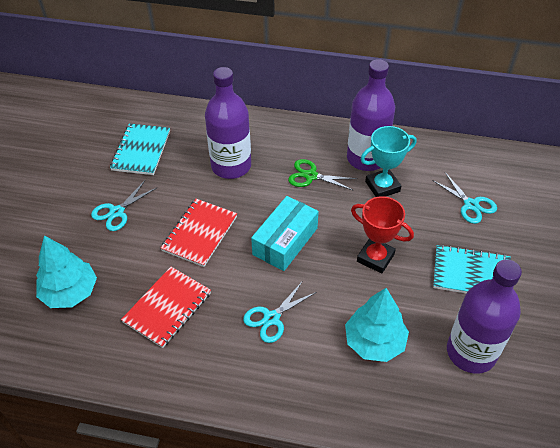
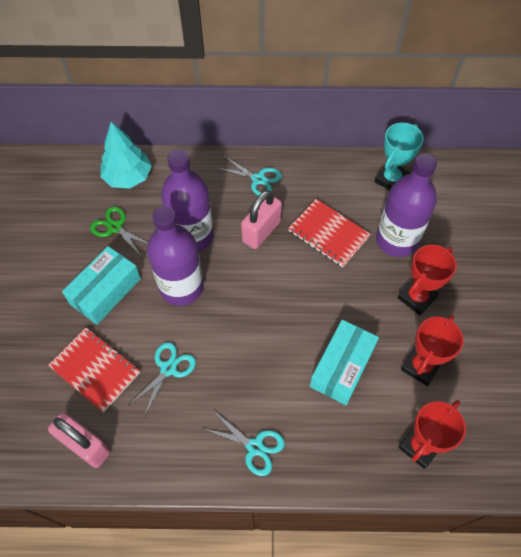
pink padlock: 0 -> 2
red trophy: 1 -> 3
turquoise box: 1 -> 2
turquoise notebook: 2 -> 0
turquoise tree: 2 -> 1

